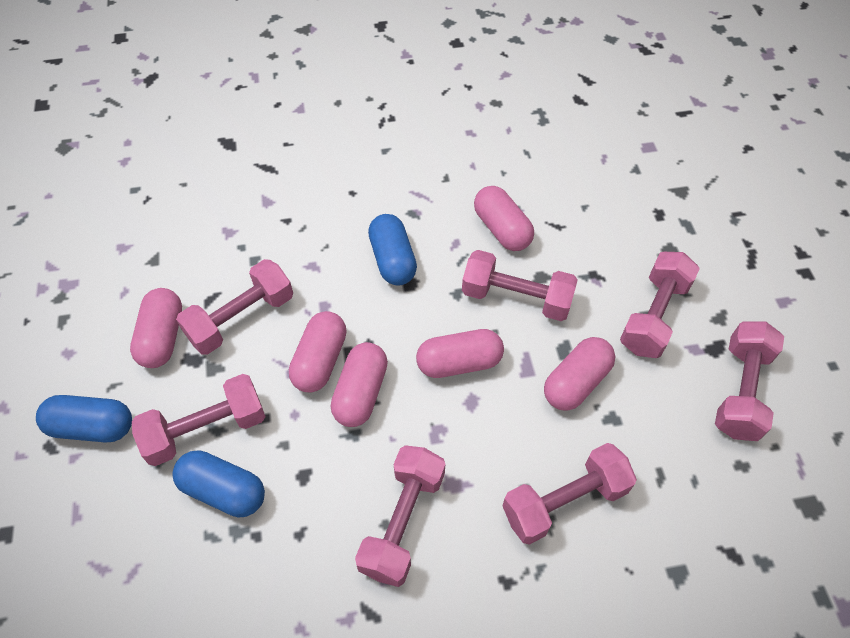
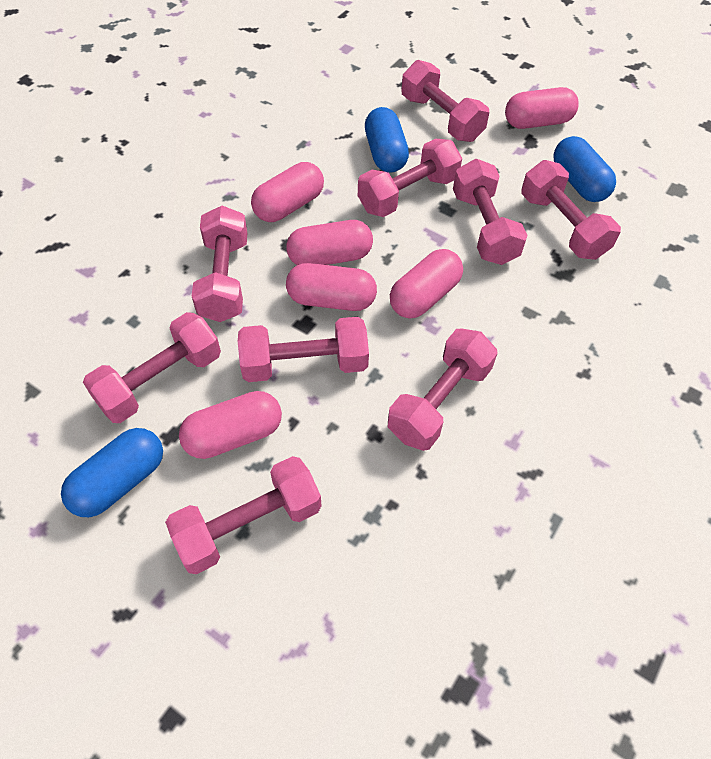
pink dumbbell: 7 -> 9

